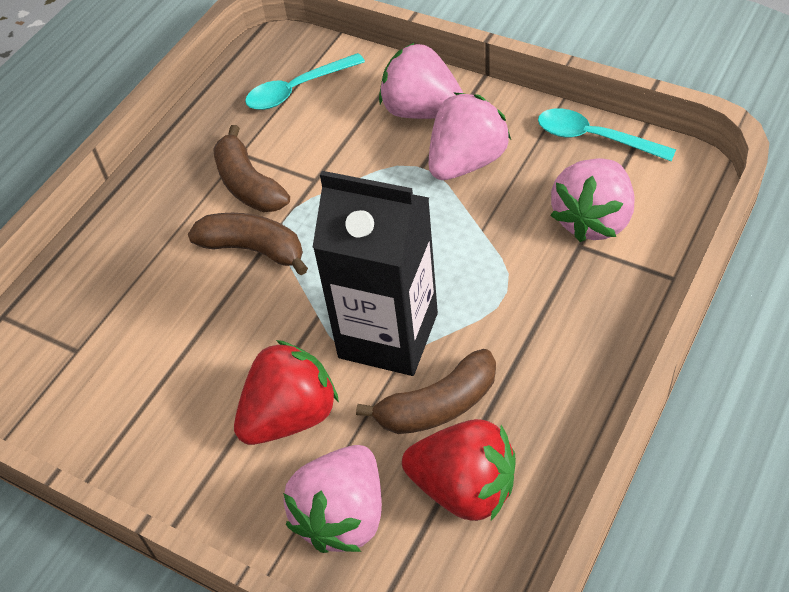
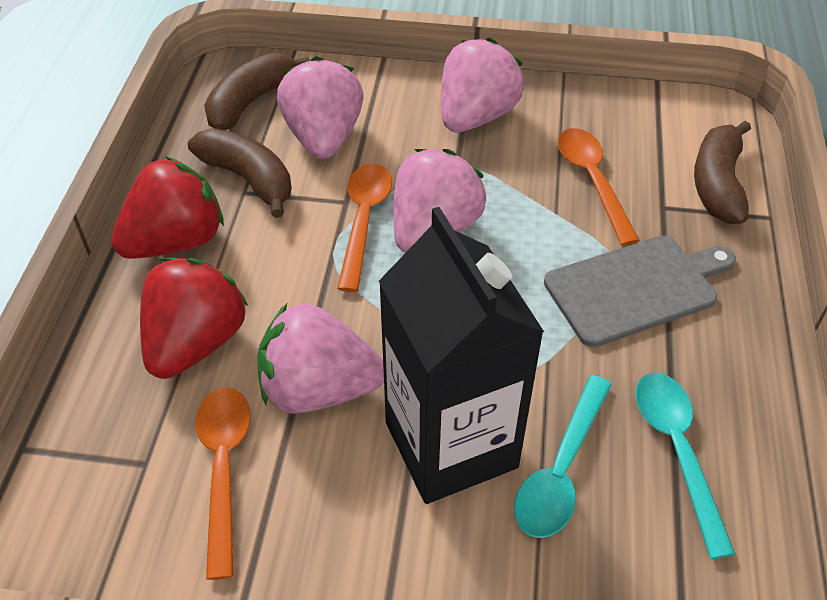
grey cutting board: 0 -> 1
orange spoon: 0 -> 3

